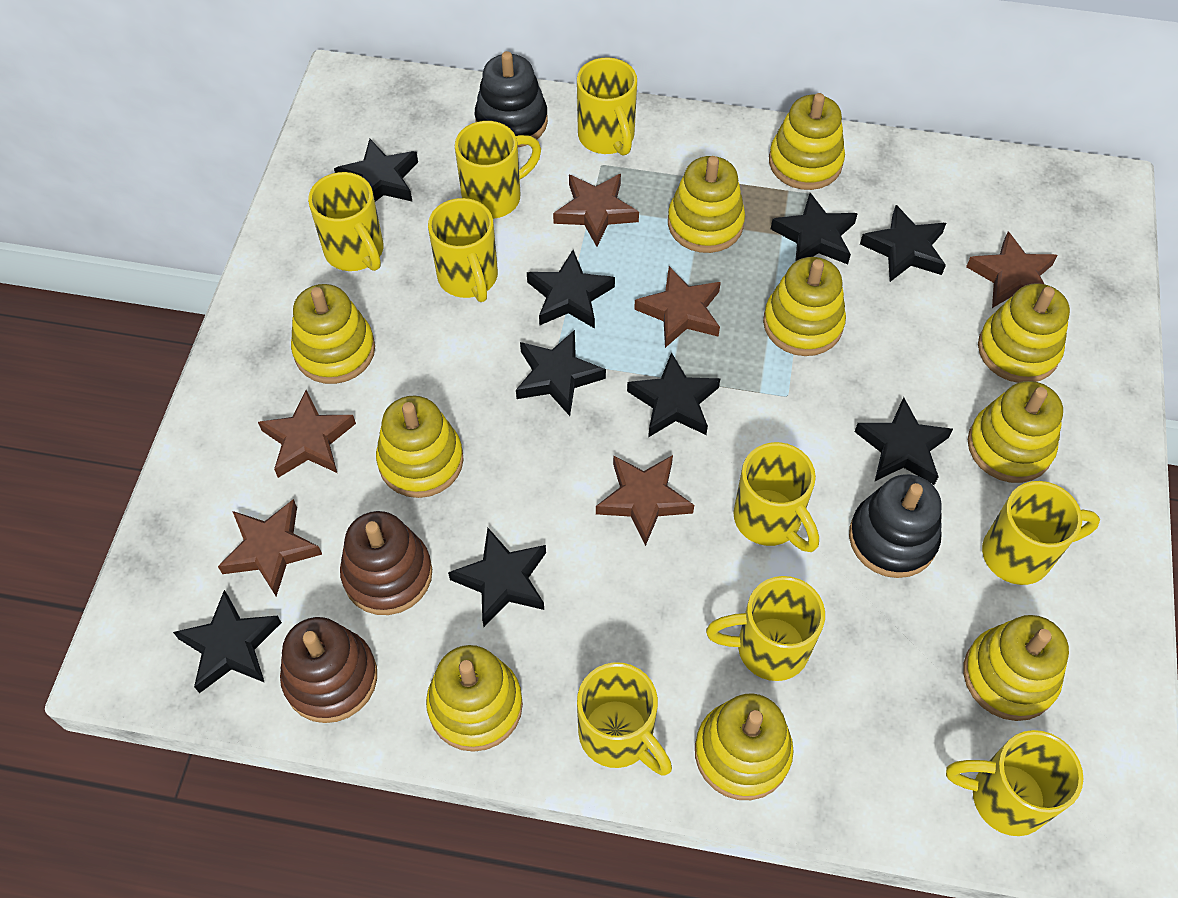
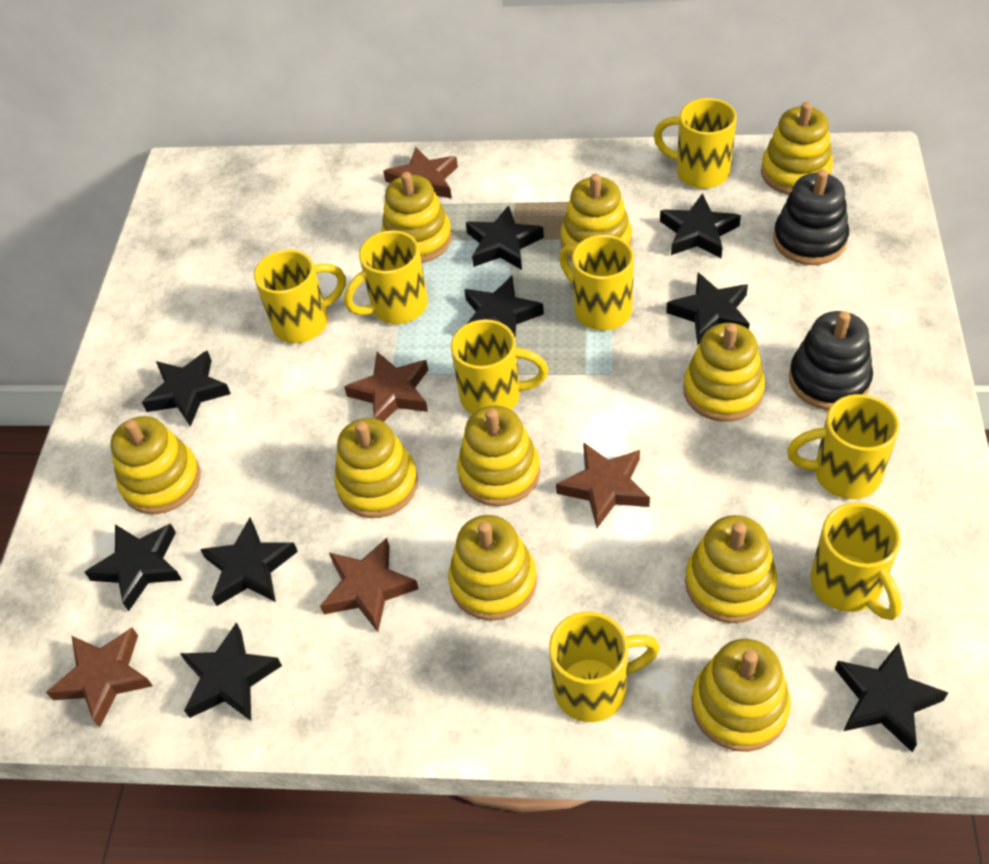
brown stacking toy: 2 -> 0
brown star: 6 -> 5
yellow mug: 9 -> 8

